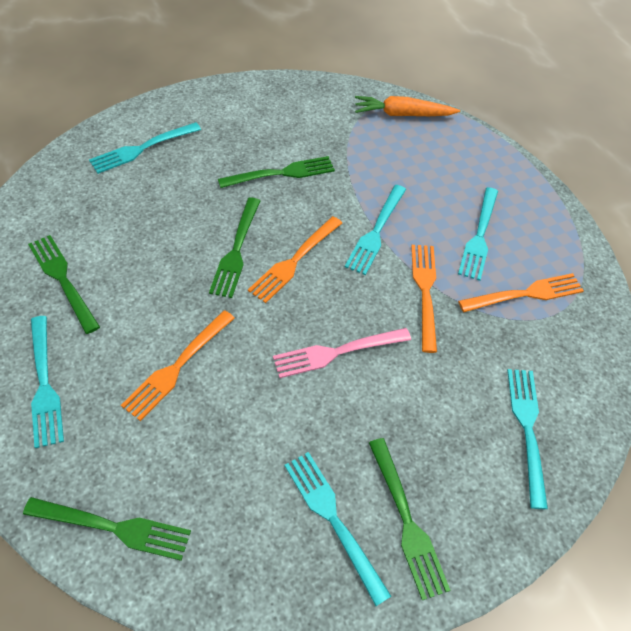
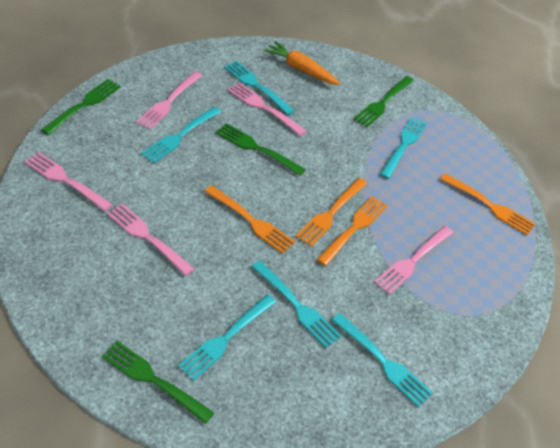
green fork: 5 -> 4
pink fork: 1 -> 5

